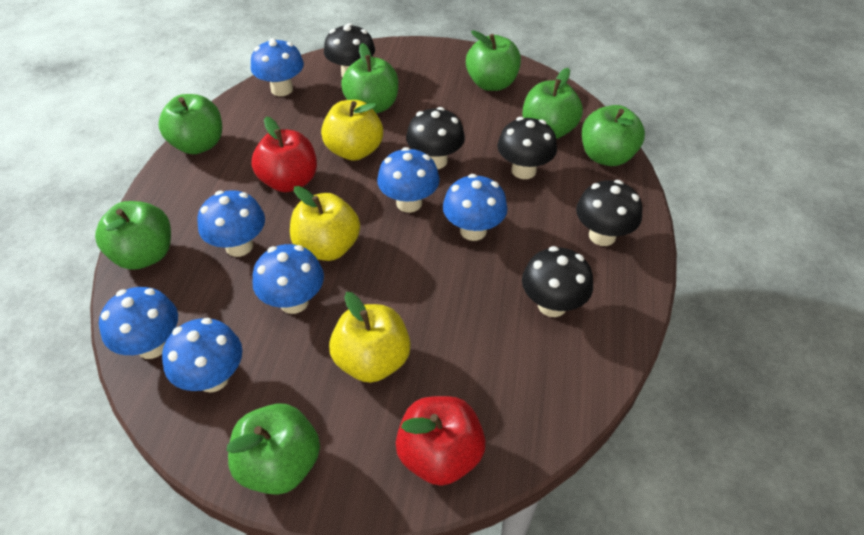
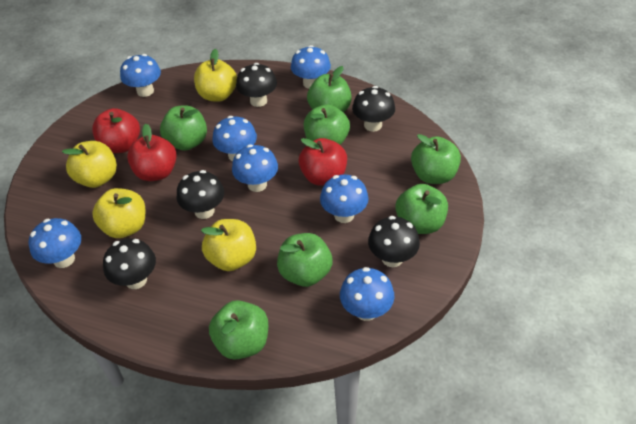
red apple: 2 -> 3
yellow apple: 3 -> 4

